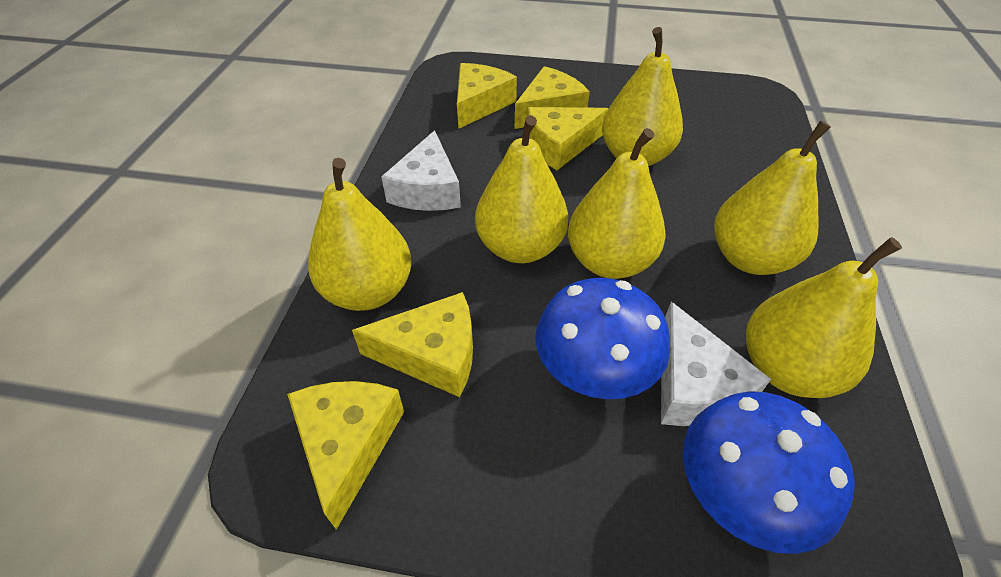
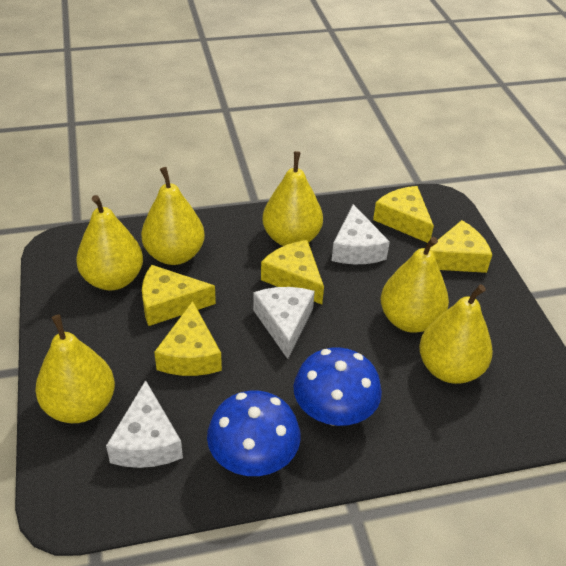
white cheese: 2 -> 3

